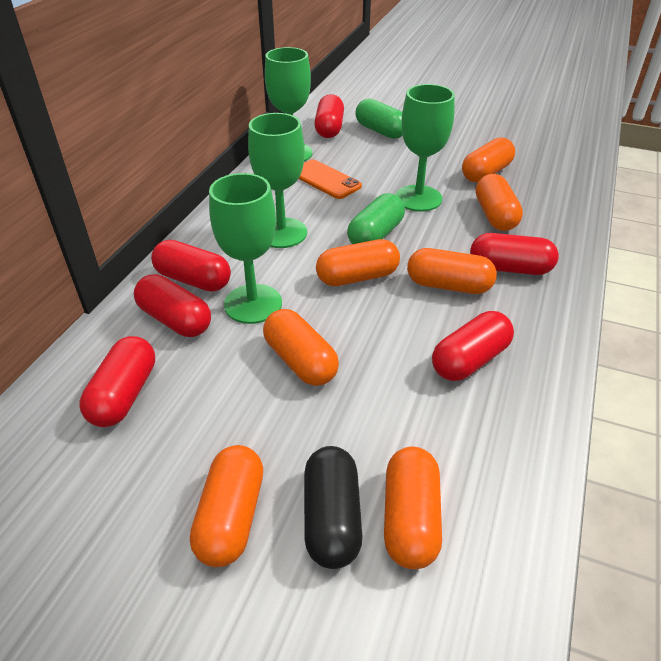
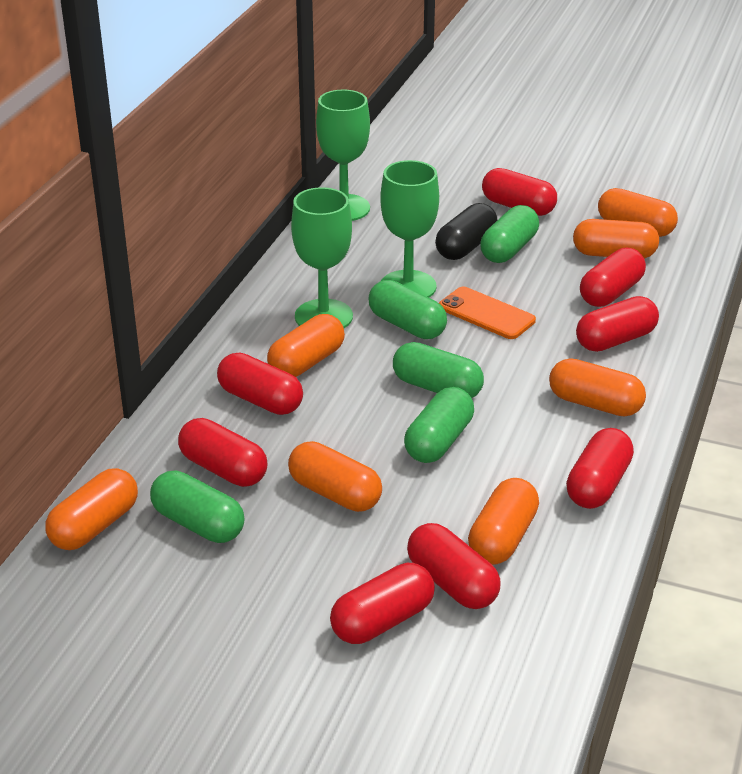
green capsule: 2 -> 5
green goblet: 4 -> 3
red capsule: 6 -> 8

